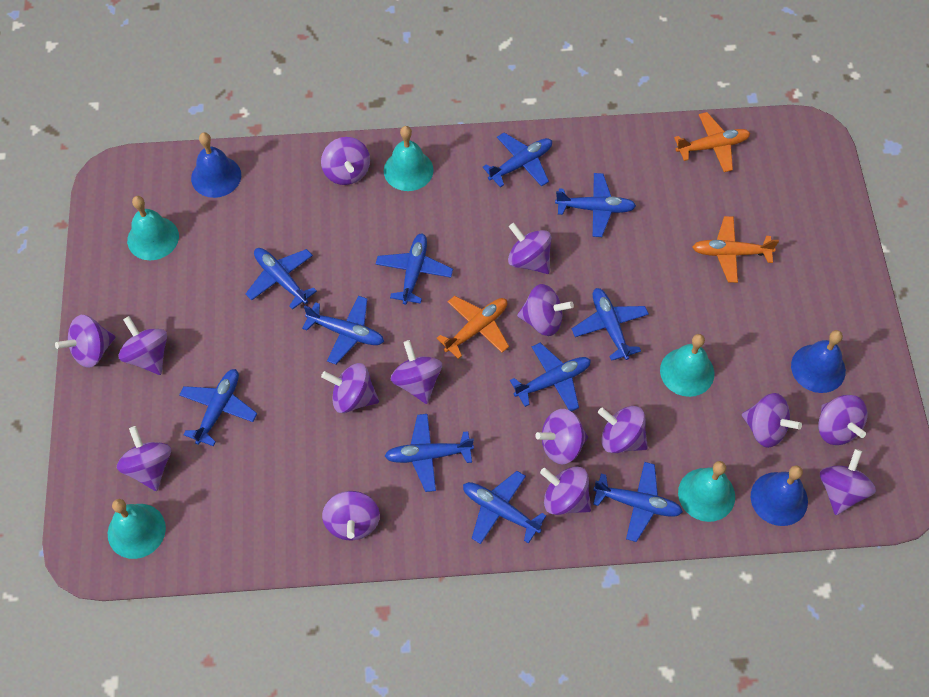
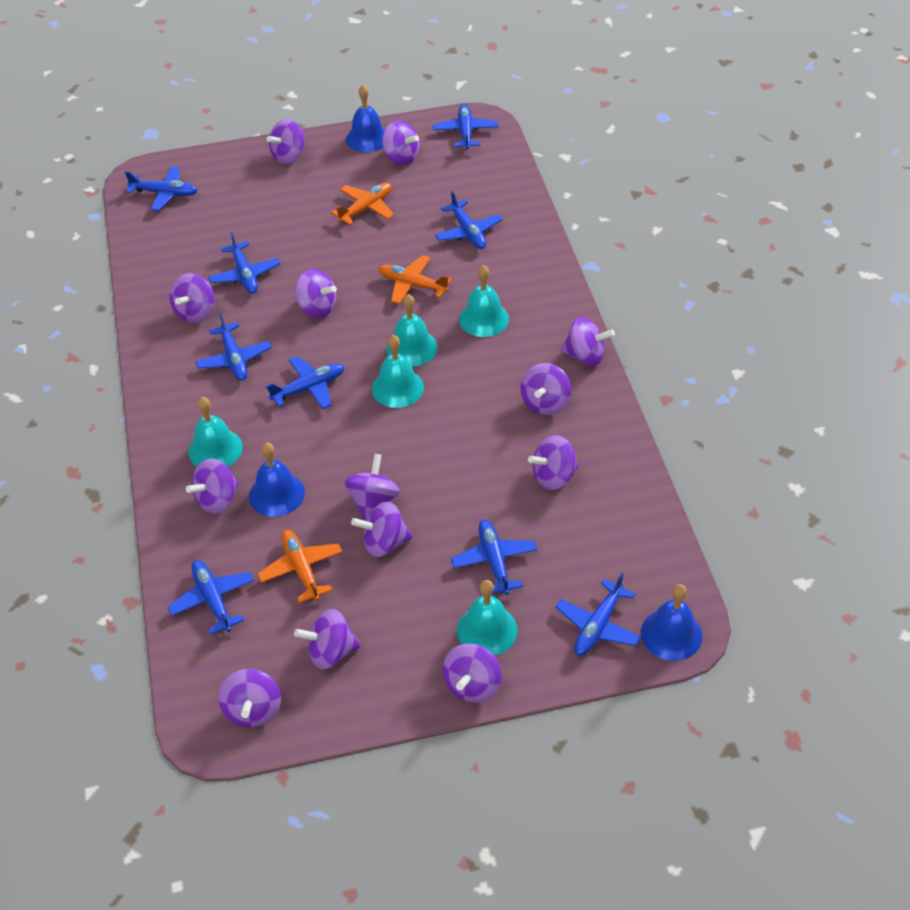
blue plane: 11 -> 9
purple spinning top: 15 -> 13

